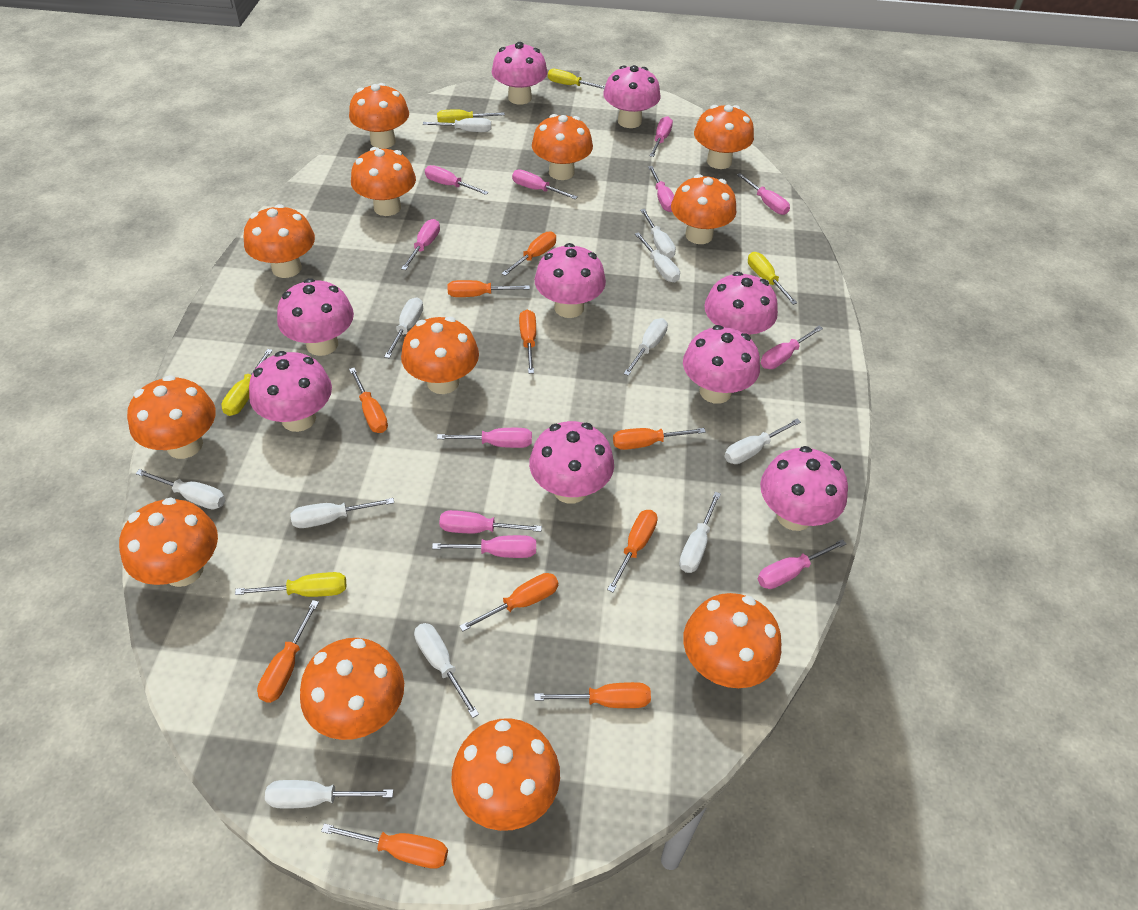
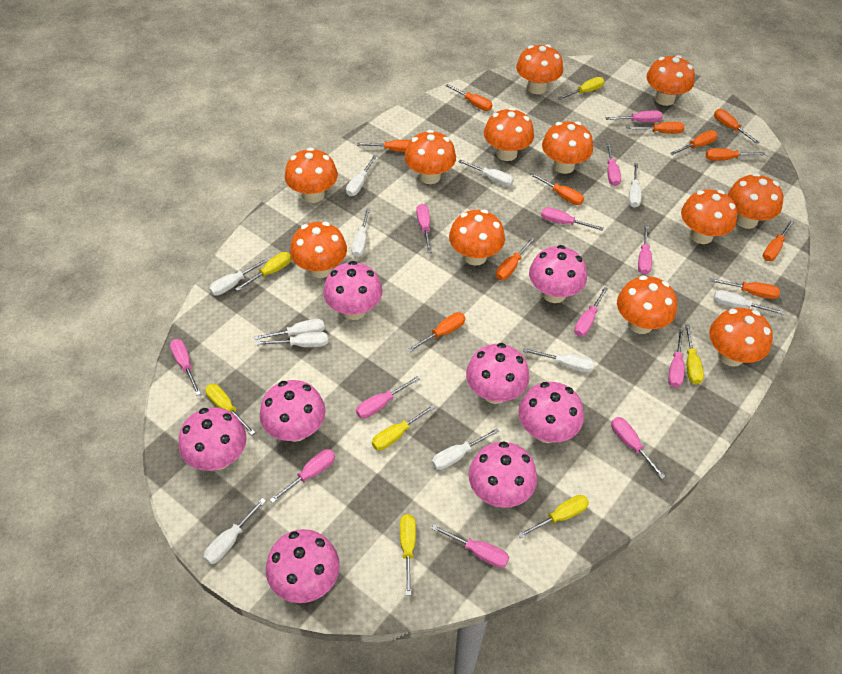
orange screwdriver: 10 -> 11
pink mushroom: 9 -> 8
pink screwdriver: 11 -> 12
yellow screwdriver: 5 -> 7

